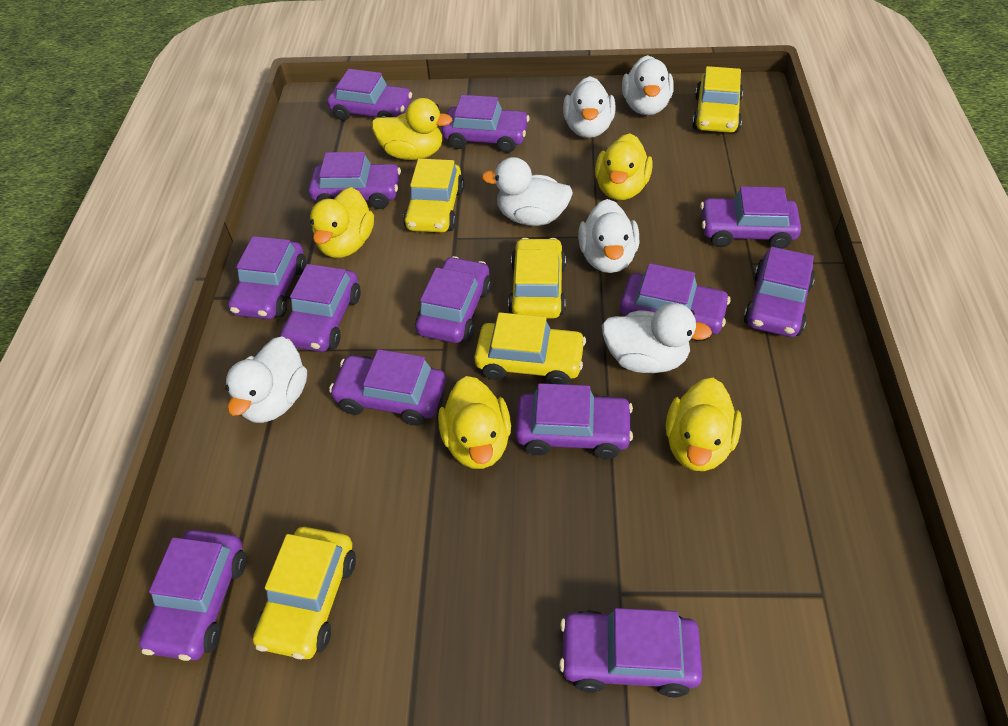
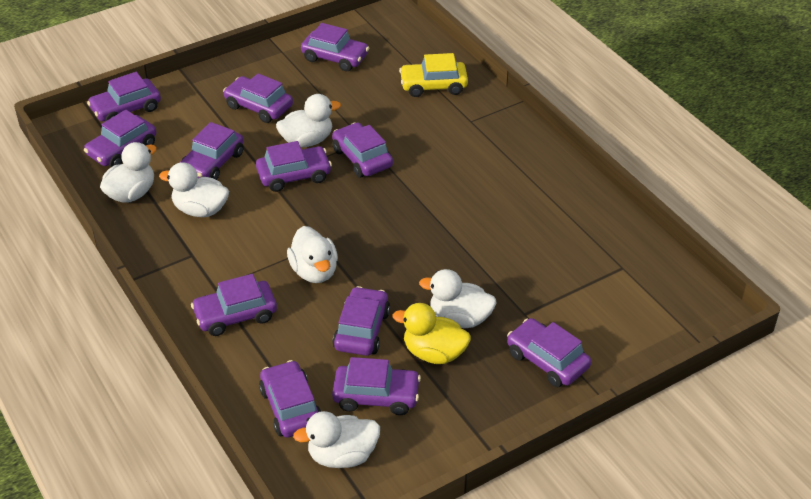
purple car: 13 -> 12
yellow car: 5 -> 1
yellow duck: 5 -> 1

